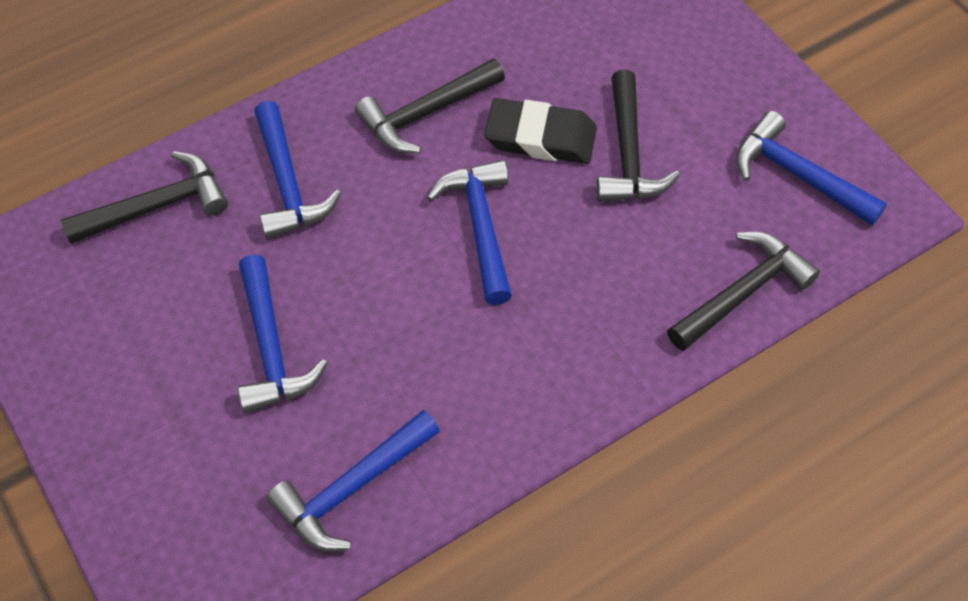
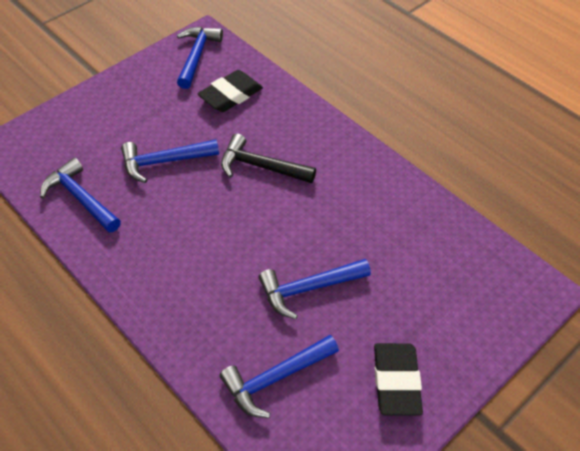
black eraser: 1 -> 2
black hammer: 4 -> 1

